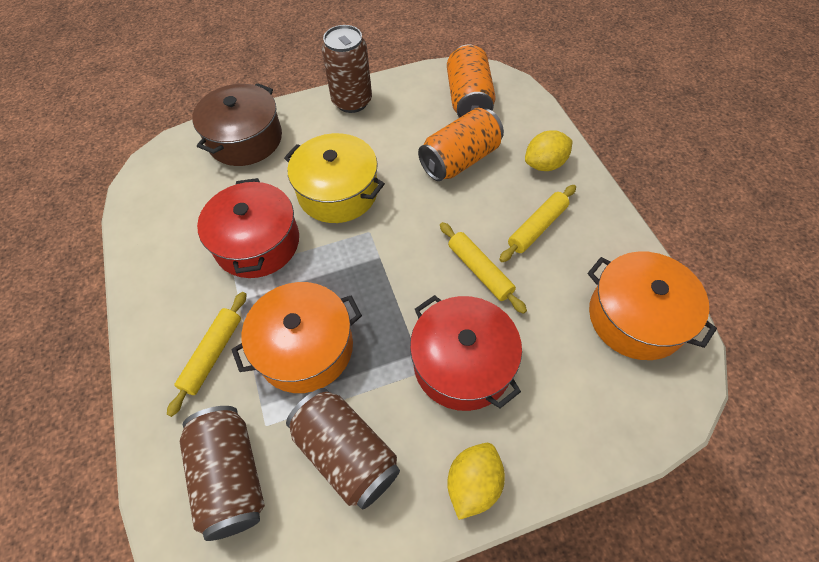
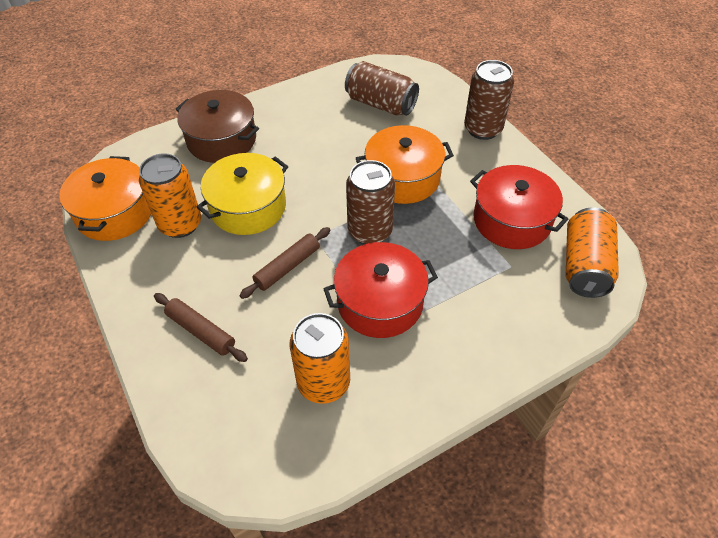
brown rolling pin: 0 -> 2
orange can: 2 -> 3
yellow lemon: 2 -> 0
yellow rolling pin: 3 -> 0

